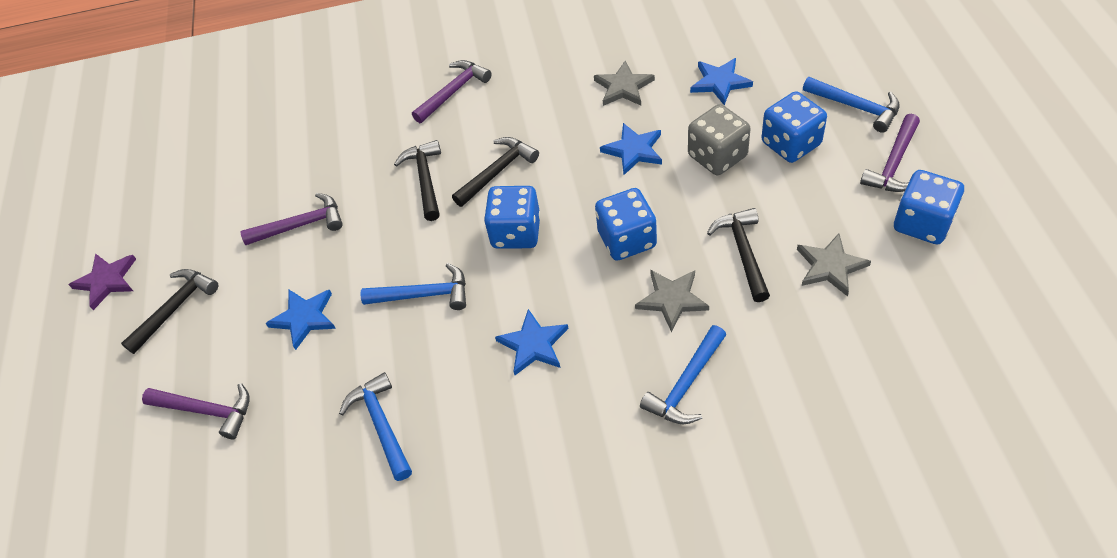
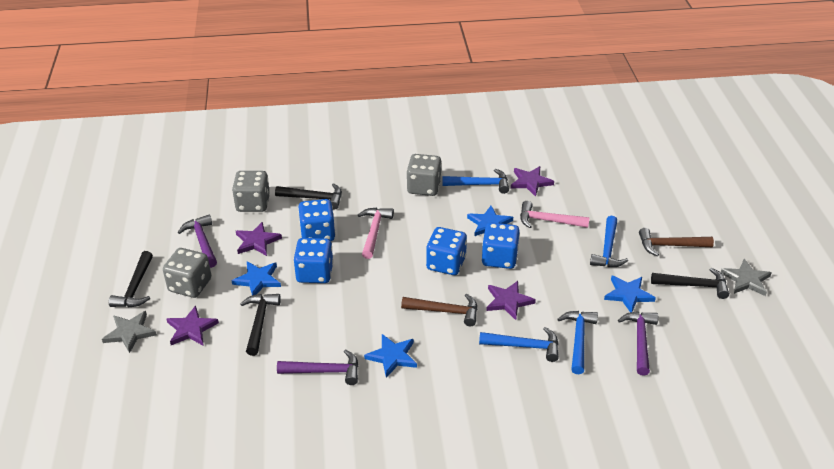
brown hammer: 0 -> 2
grey dice: 1 -> 3
grey star: 3 -> 2
pink hammer: 0 -> 2
purple hammer: 4 -> 3
purple star: 1 -> 4

